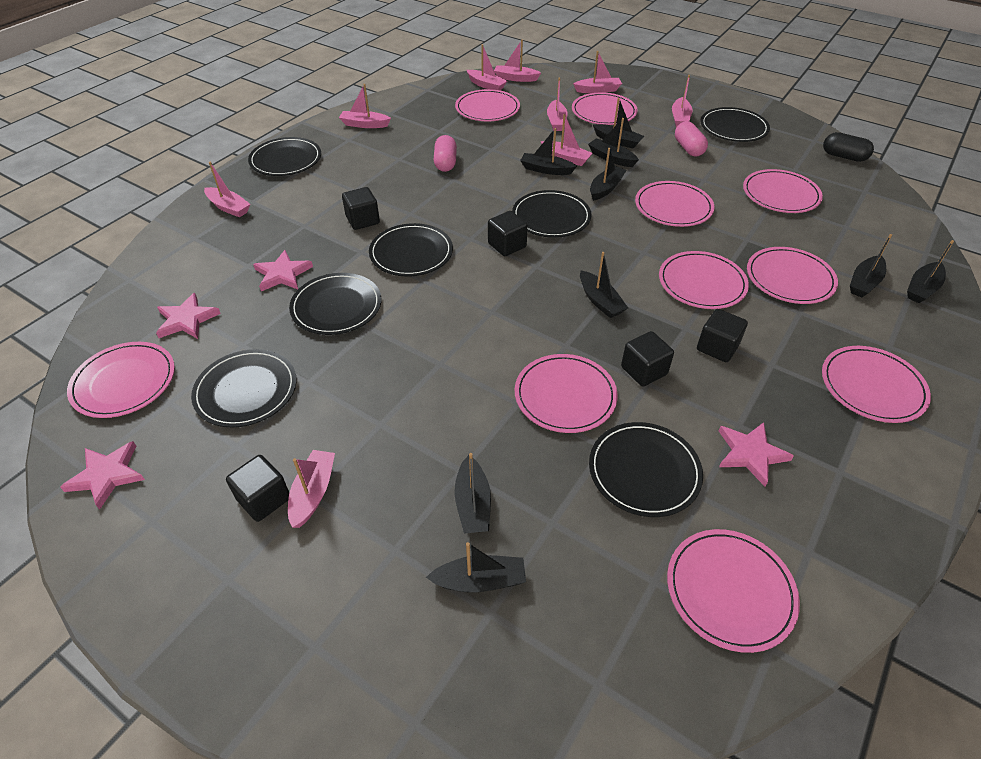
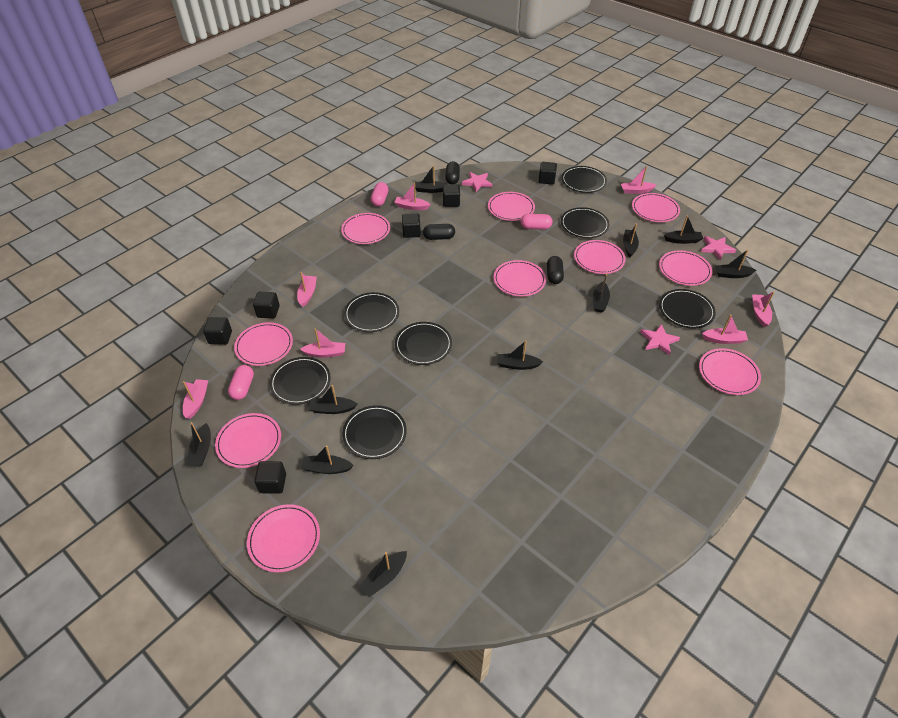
black boat: 9 -> 10
black capsule: 1 -> 3
black cube: 5 -> 6
pink boat: 9 -> 7
pink capsule: 2 -> 3
pink star: 4 -> 3

